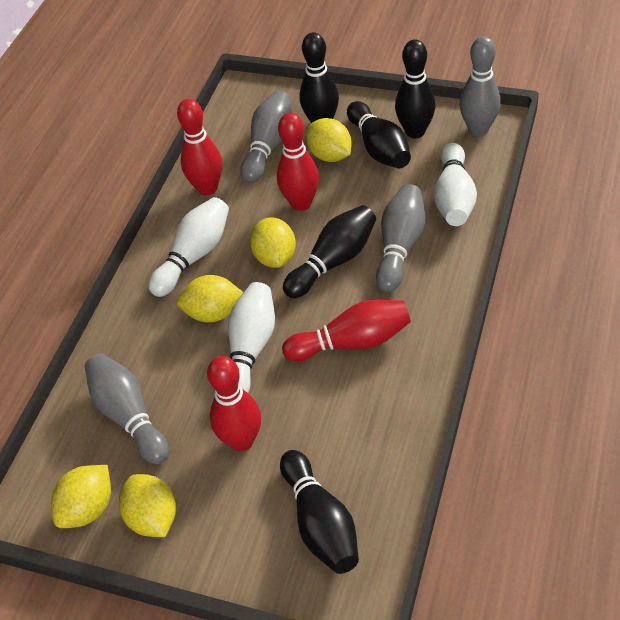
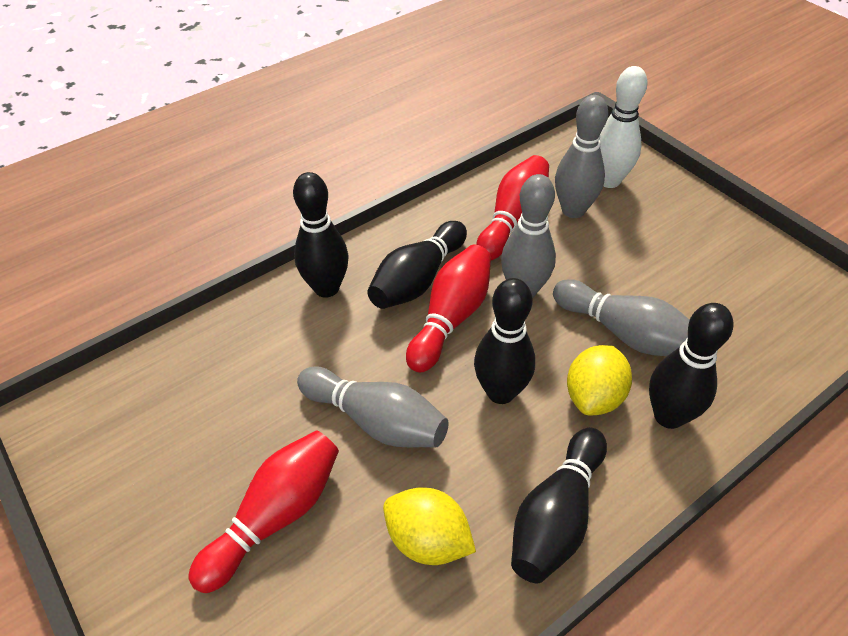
red bowling pin: 4 -> 3
white bowling pin: 3 -> 1
yellow lemon: 5 -> 2

